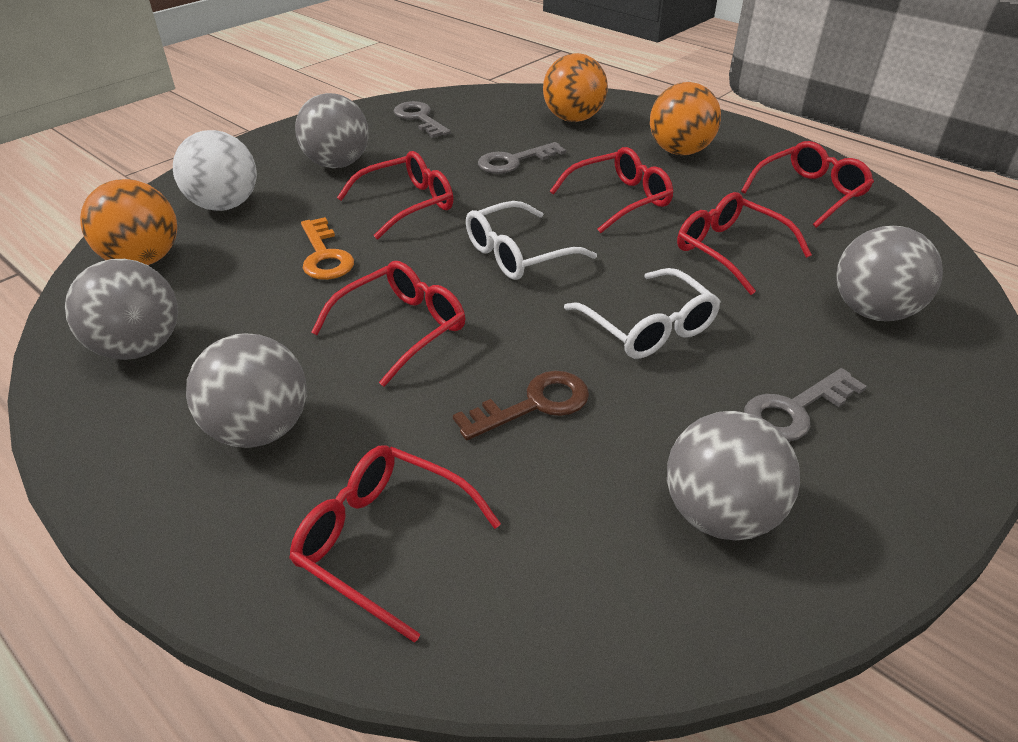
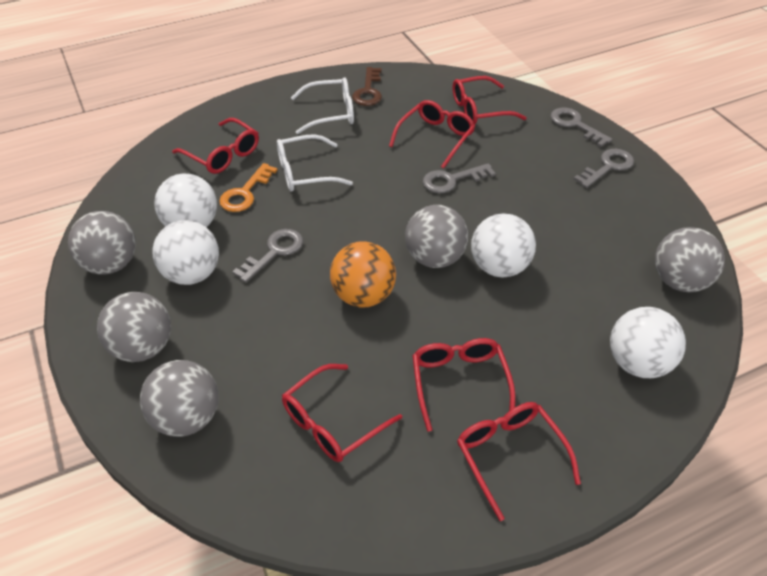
grey key: 3 -> 4
orange ball: 3 -> 1
white ball: 1 -> 4

